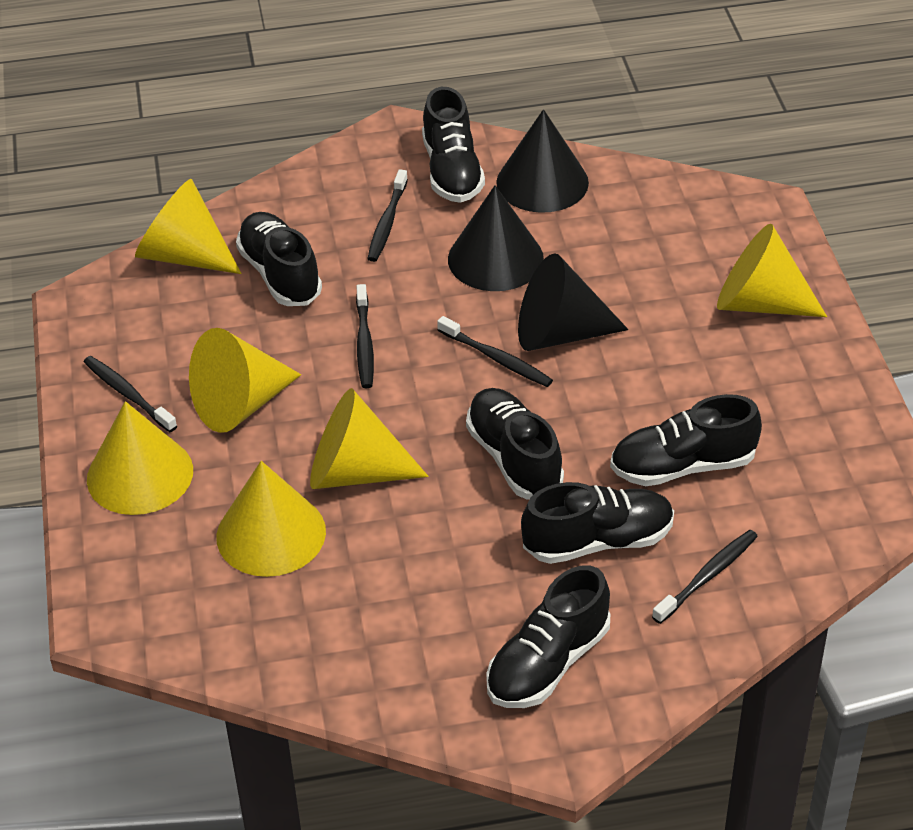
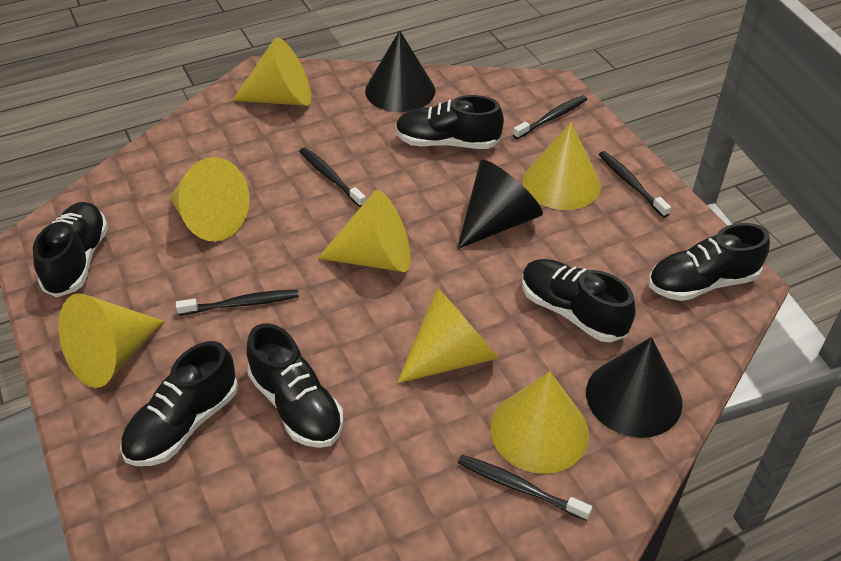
yellow cone: 6 -> 7

